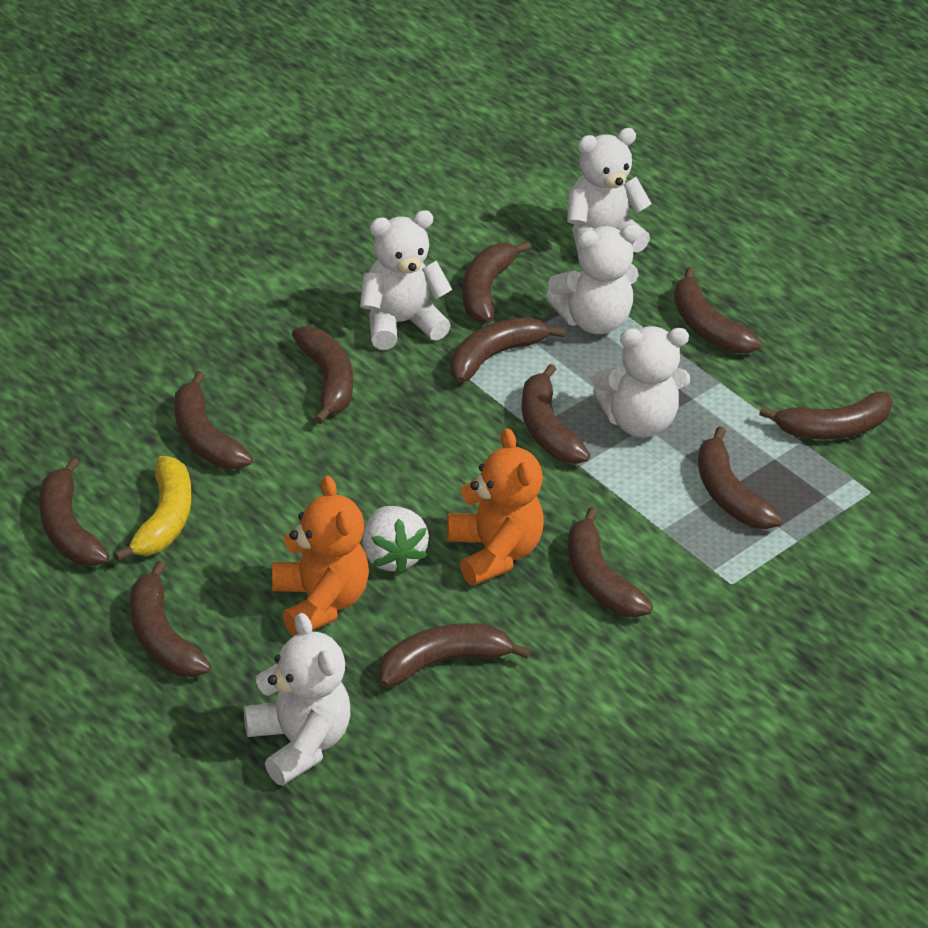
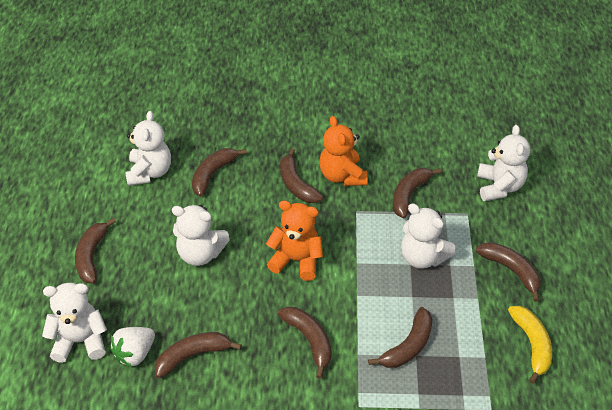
brown banana: 12 -> 8

